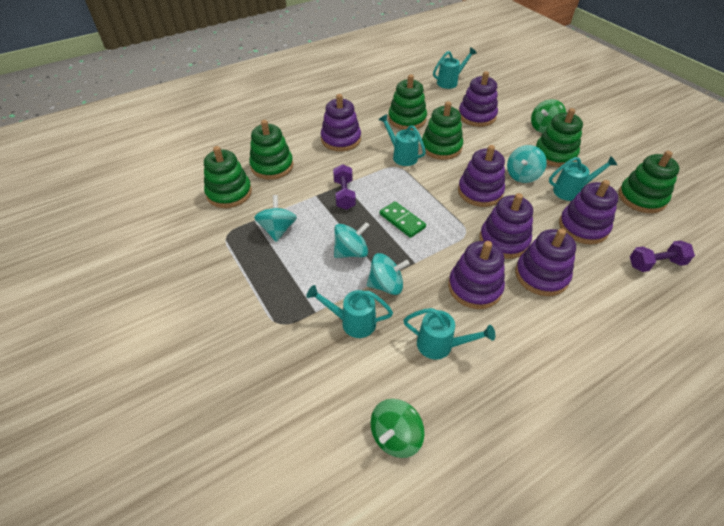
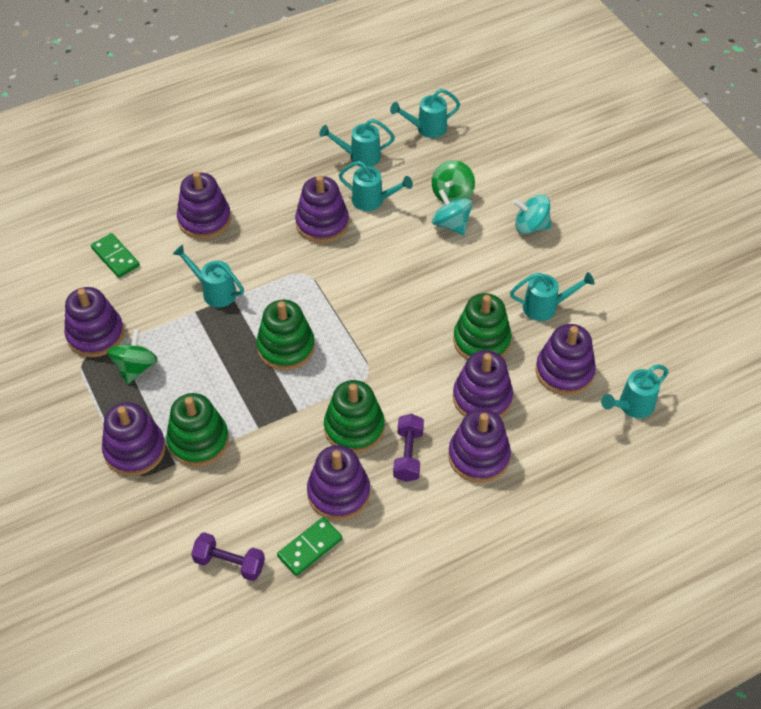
green domino: 1 -> 2
green stacking toy: 6 -> 4
purple stacking toy: 7 -> 8
turquoise spinning top: 4 -> 2
turquoise watering can: 5 -> 6

